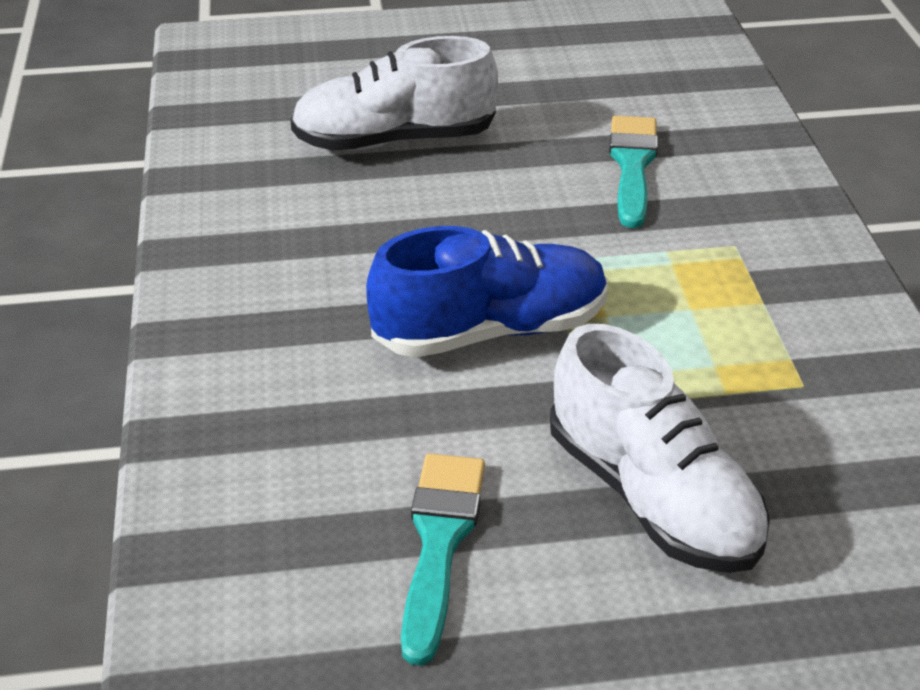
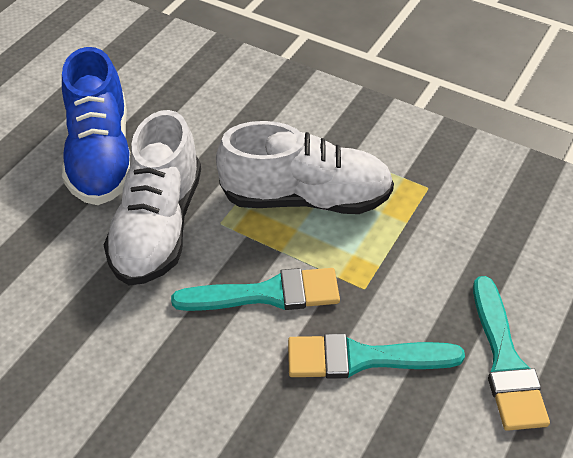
turquoise brush: 2 -> 3

